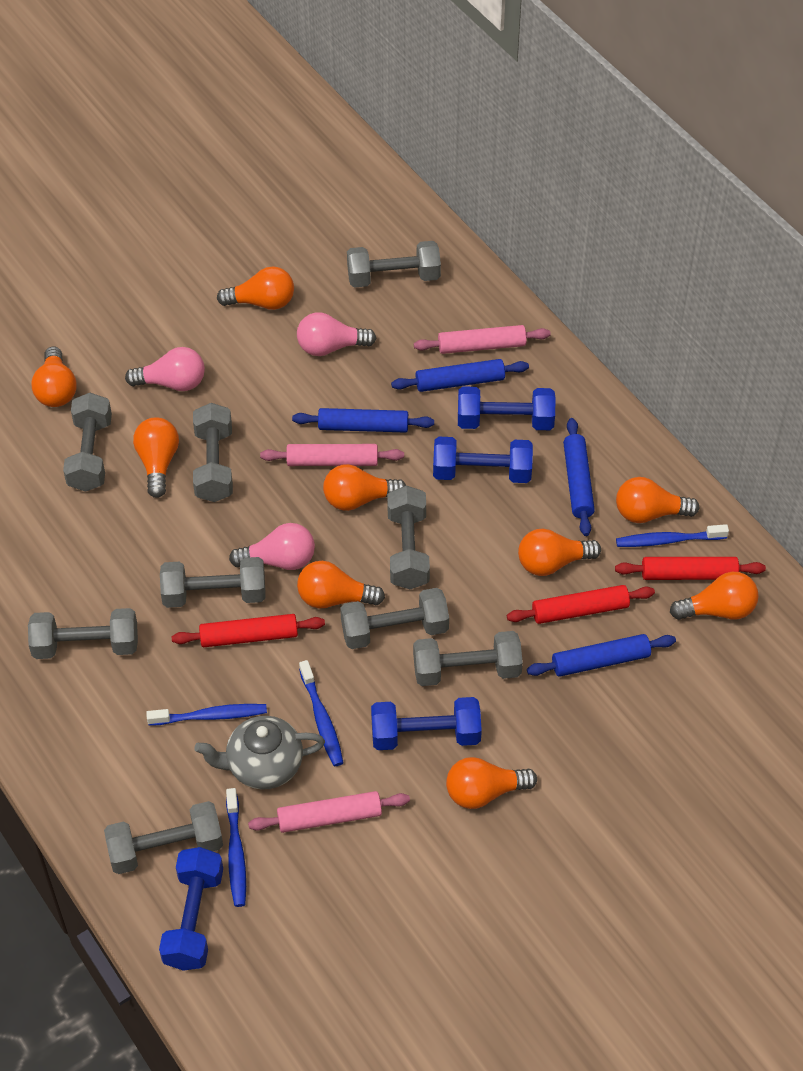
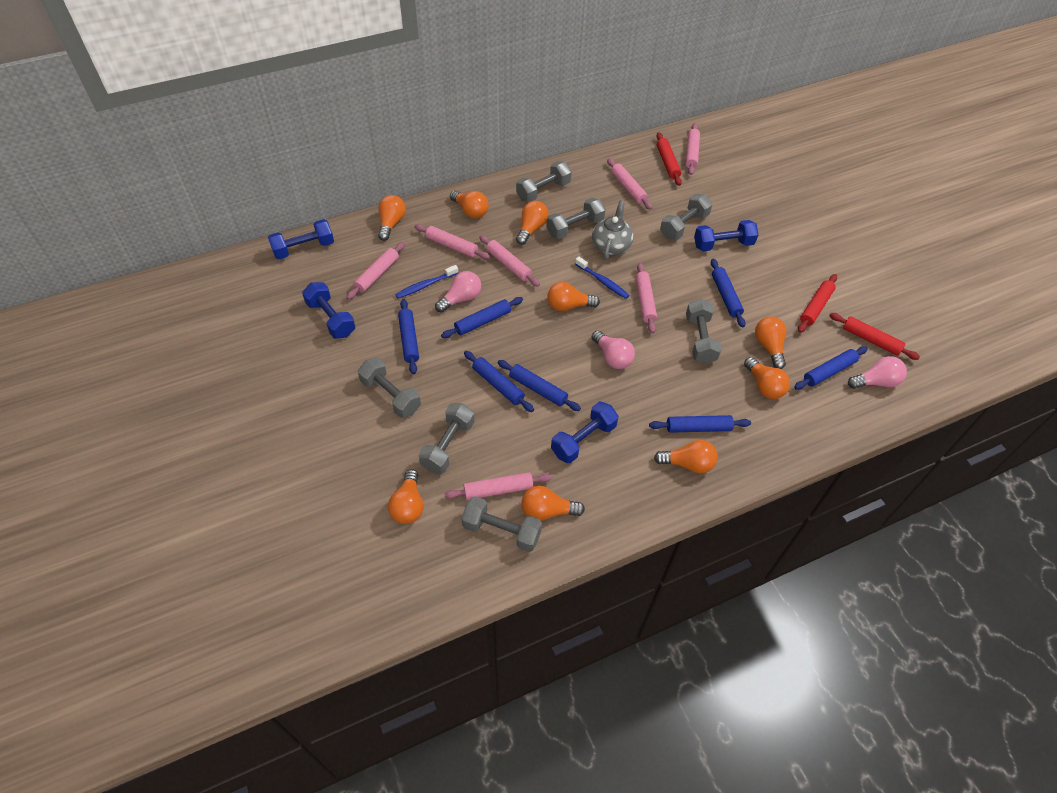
blue rolling pin: 4 -> 7
blue toothbrush: 4 -> 2
grey dumbbell: 9 -> 7
pink rolling pin: 3 -> 7

